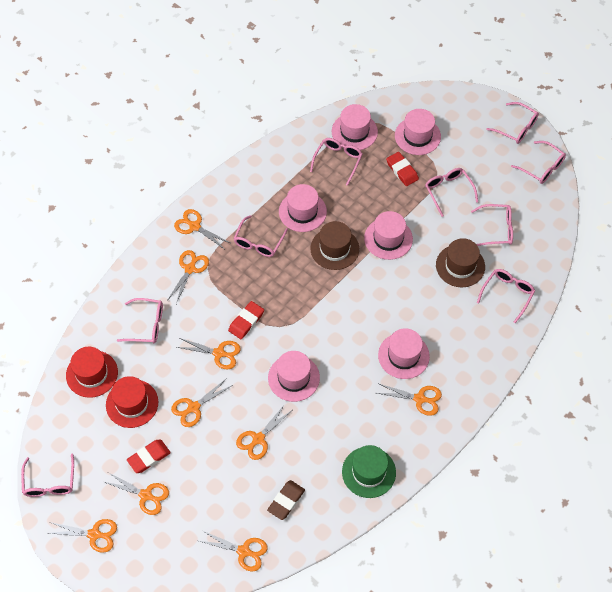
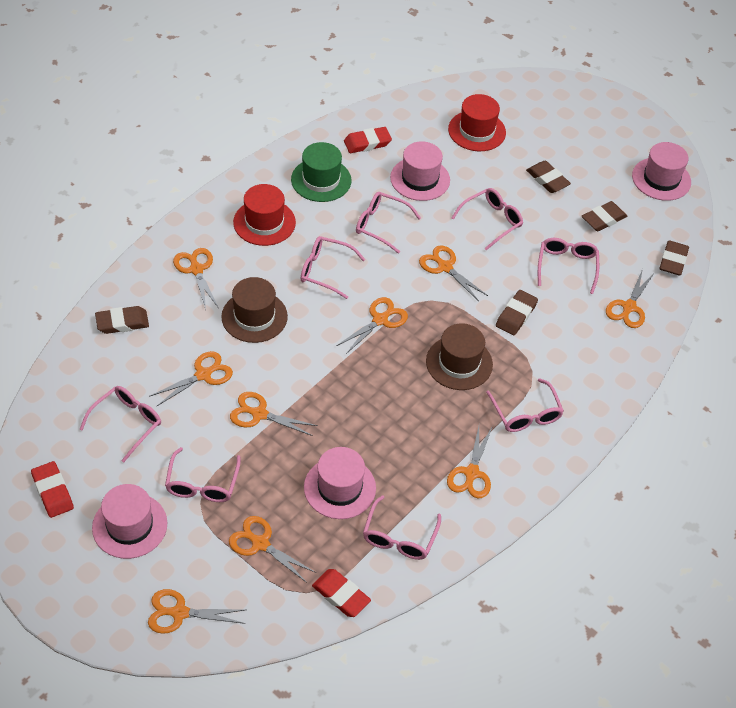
brown eraser: 1 -> 5
pink glasses: 9 -> 8
pink hat: 6 -> 4

